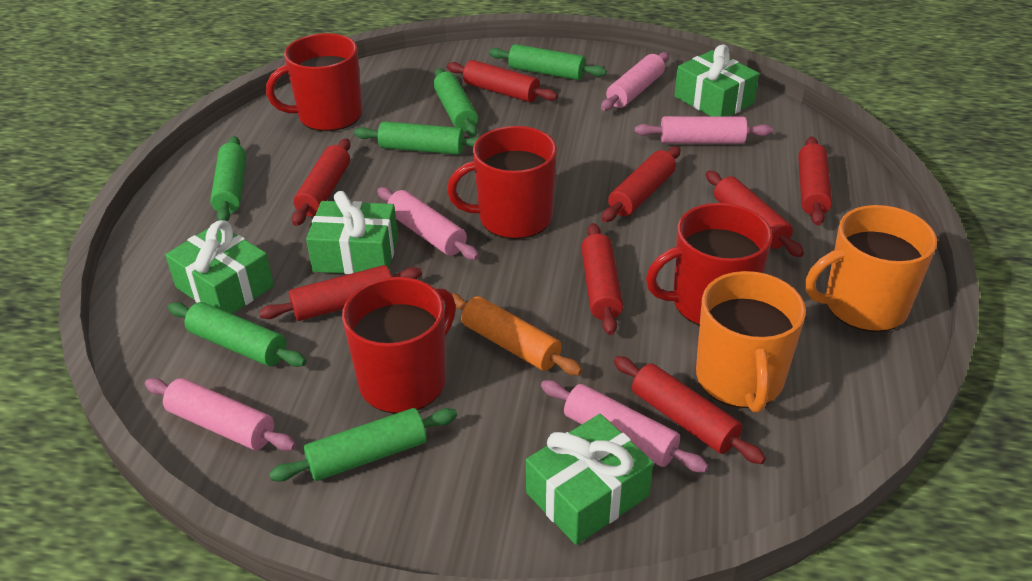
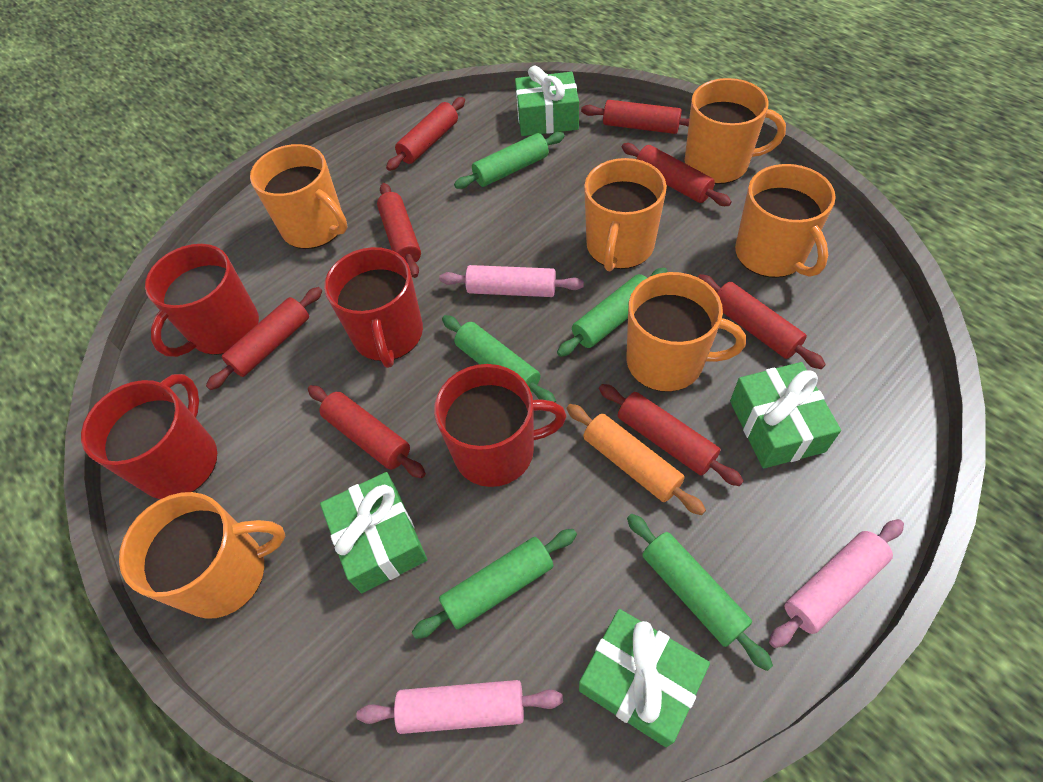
green rolling pin: 6 -> 5
orange mug: 2 -> 6
pink rolling pin: 5 -> 3

